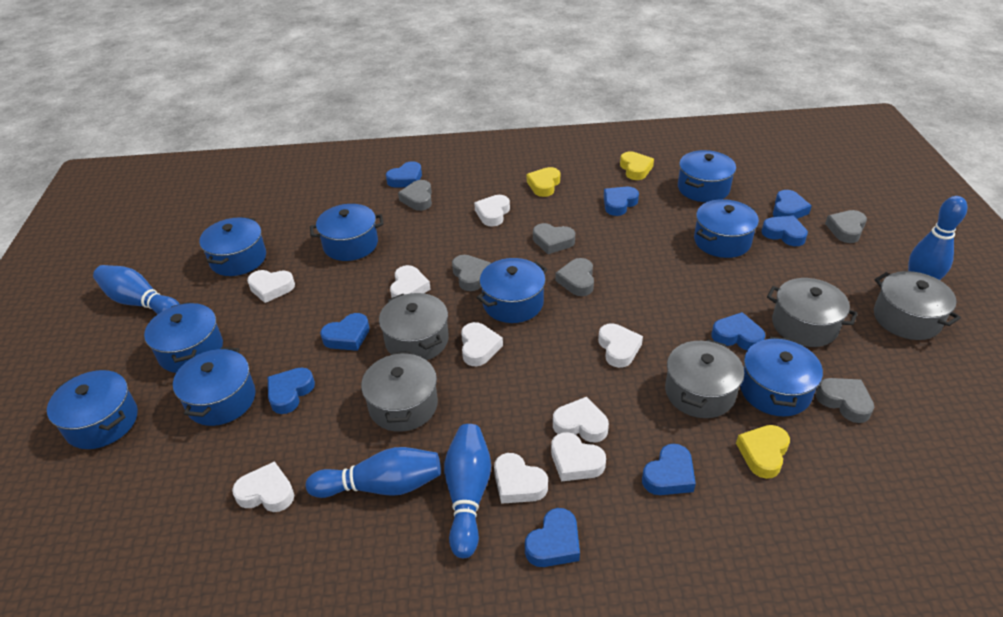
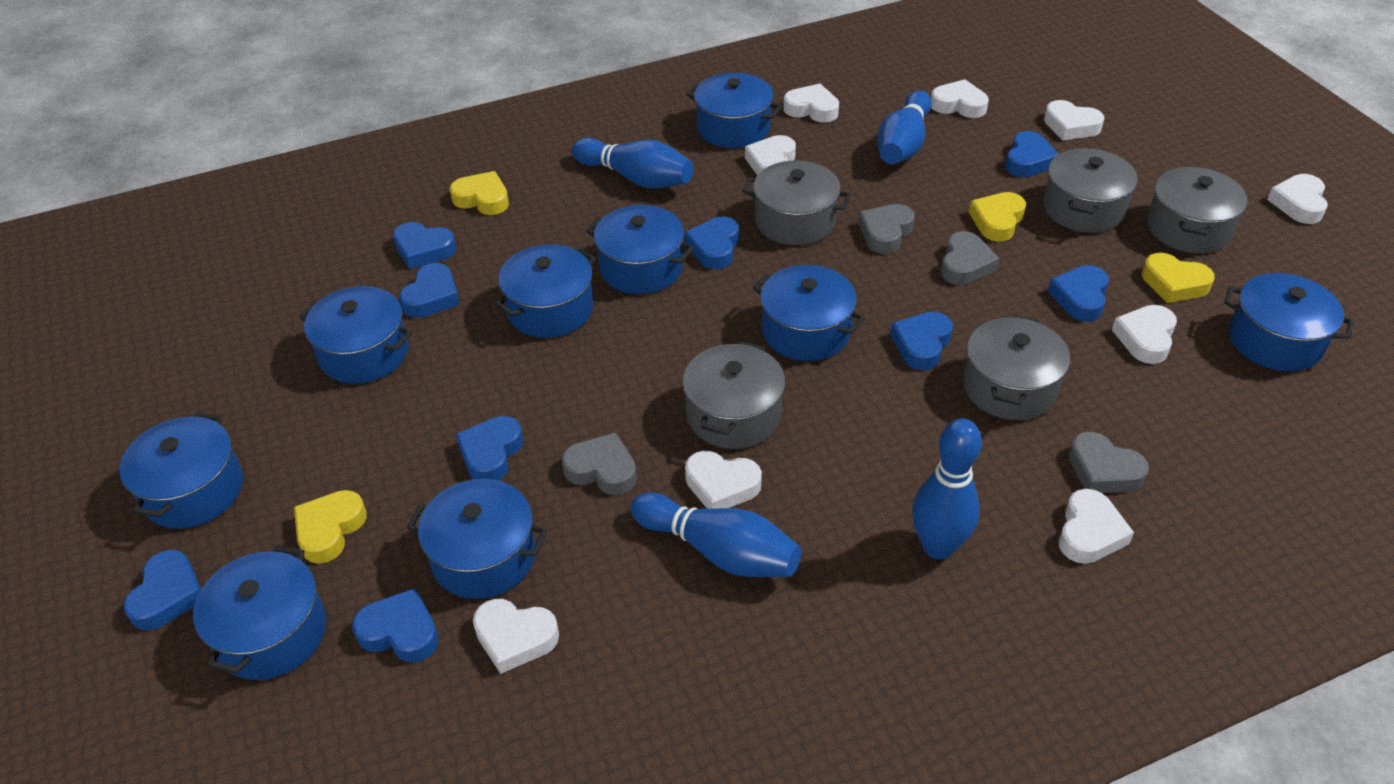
grey heart: 6 -> 4
yellow heart: 3 -> 4

